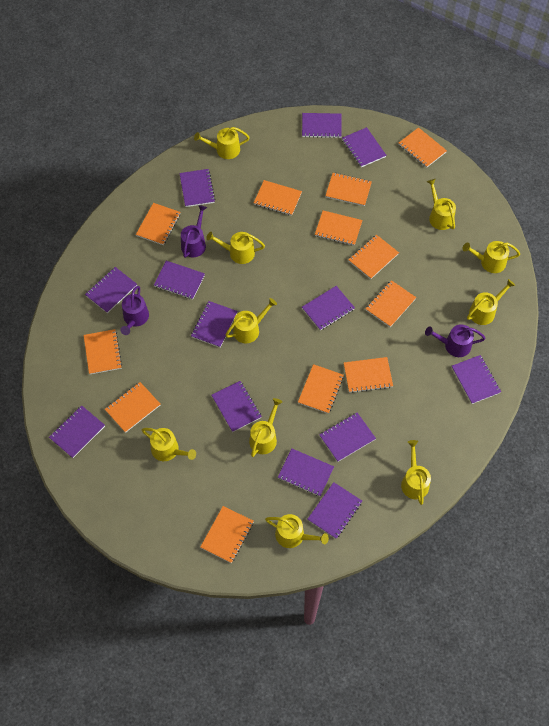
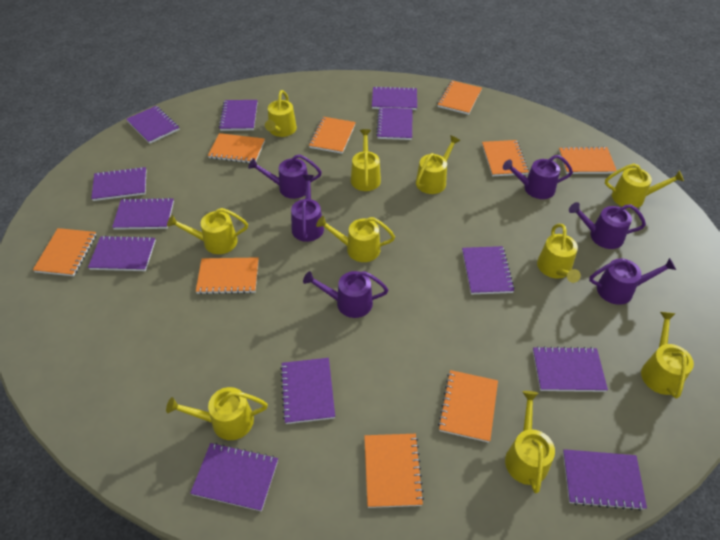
orange notebook: 12 -> 9
purple notebook: 13 -> 12
purple watering can: 3 -> 6

